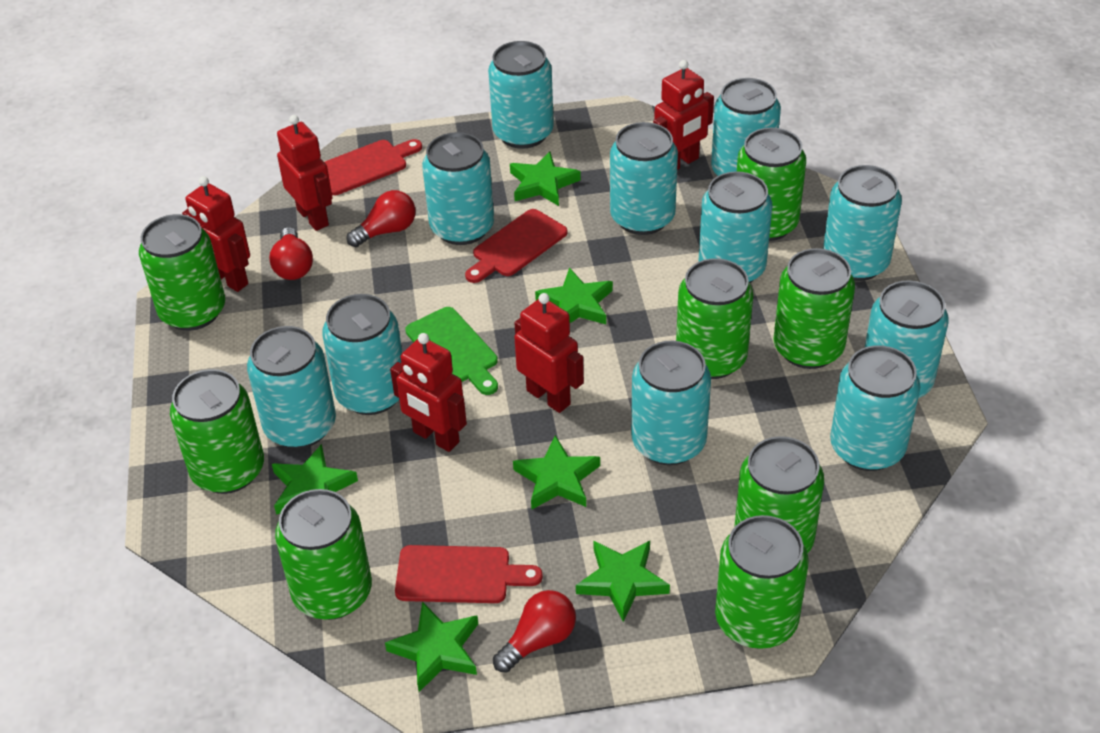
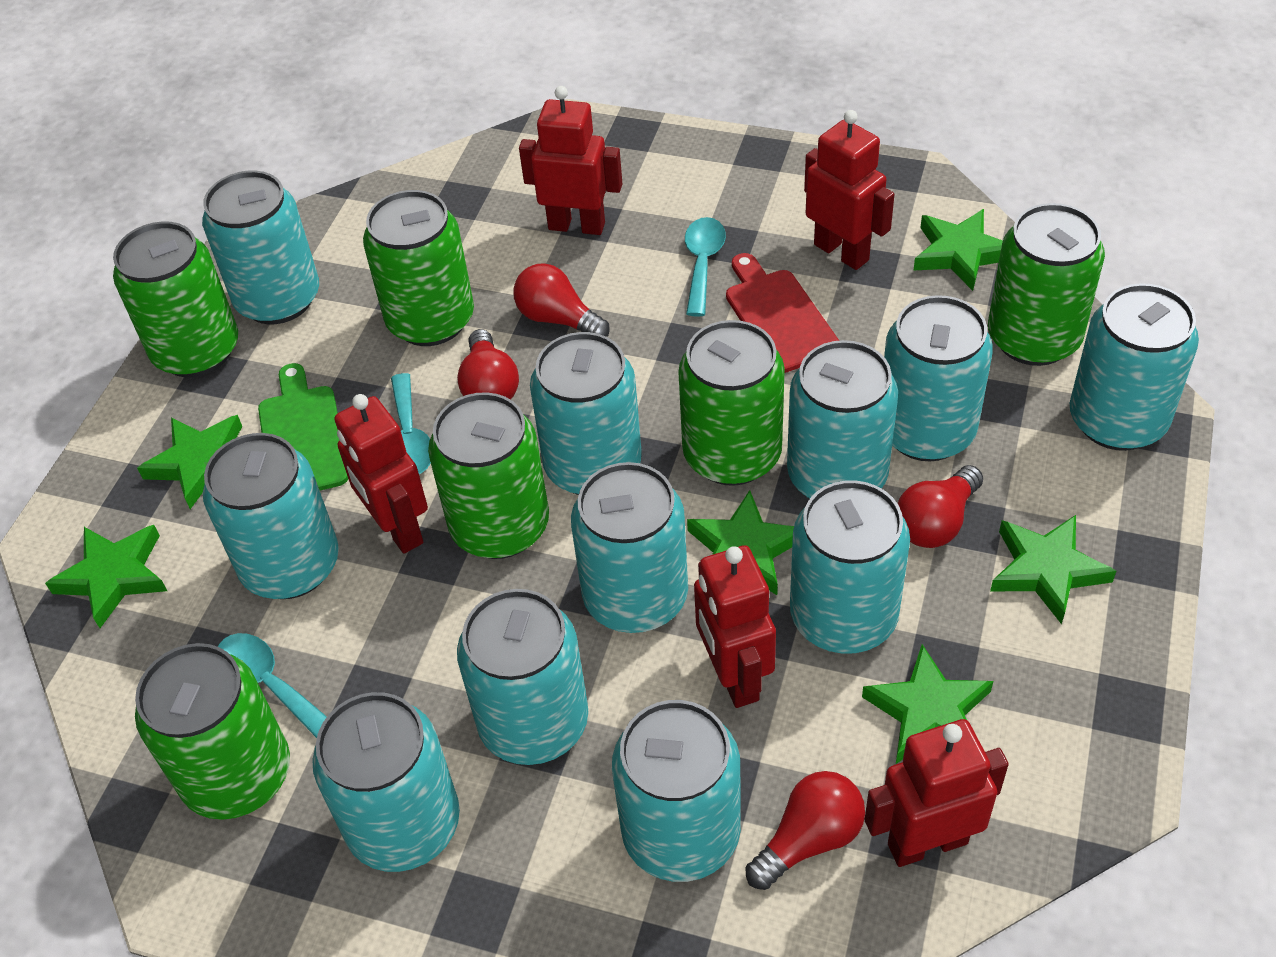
green can: 8 -> 6
red cutting board: 3 -> 1
red light bulb: 3 -> 4
turquoise spoon: 0 -> 3

